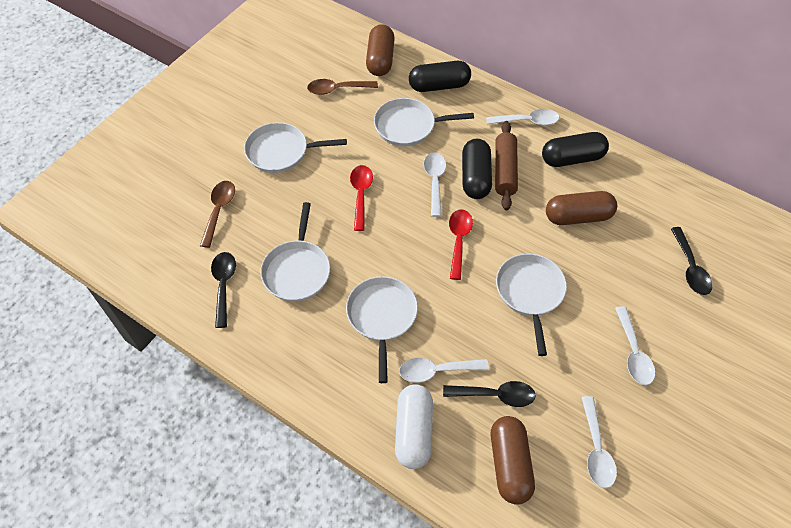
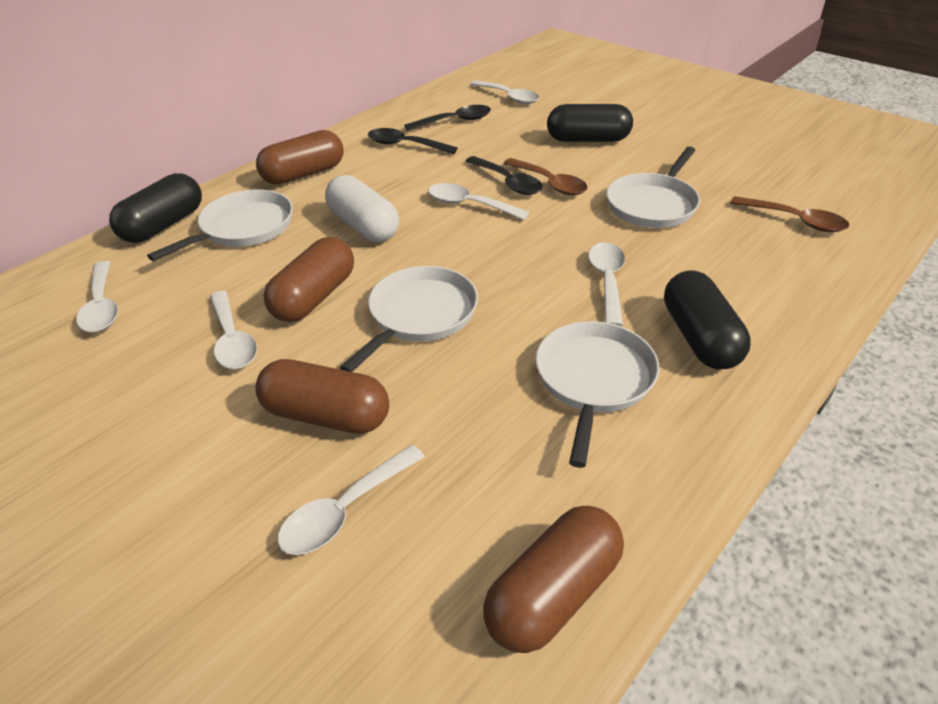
brown capsule: 3 -> 4
brown rolling pin: 1 -> 0
red spoon: 2 -> 0
white pan: 5 -> 4
white spoon: 5 -> 6

